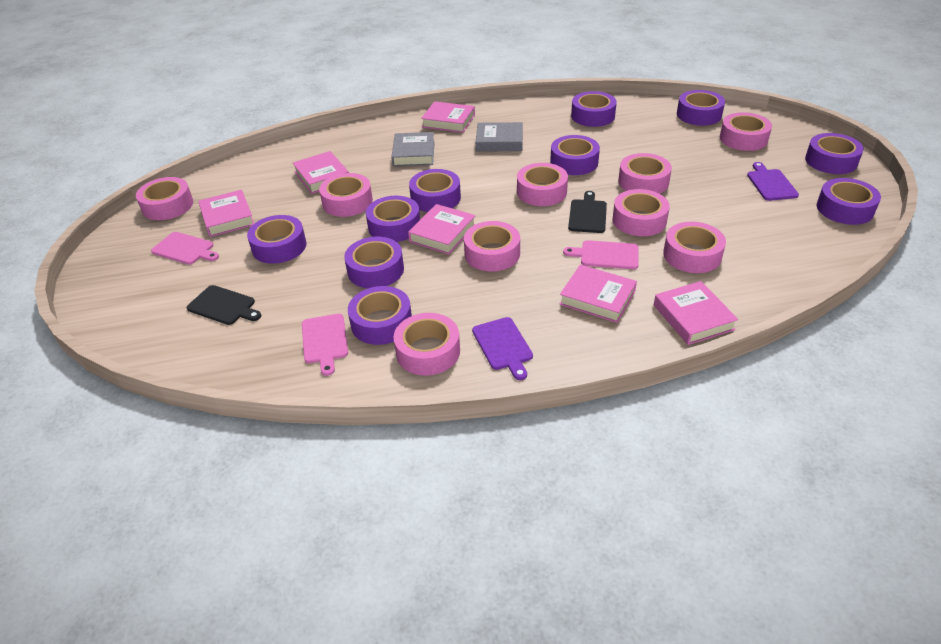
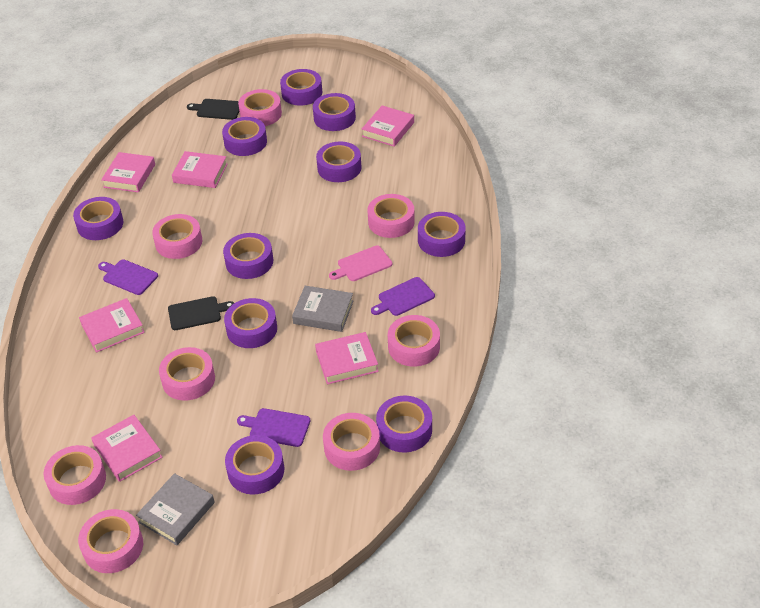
pink cutting board: 3 -> 1
pink tape: 9 -> 8
purple cutting board: 2 -> 3

